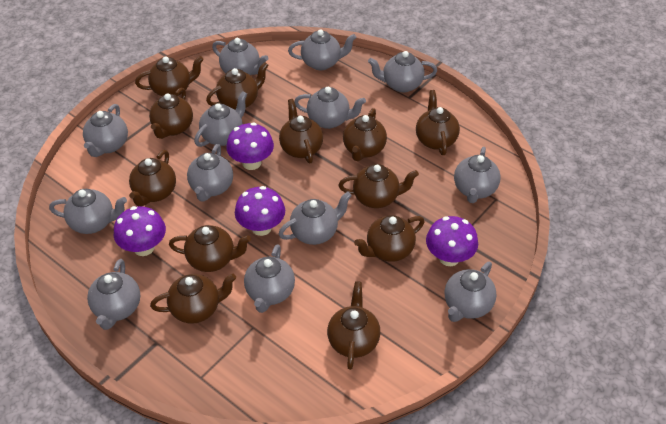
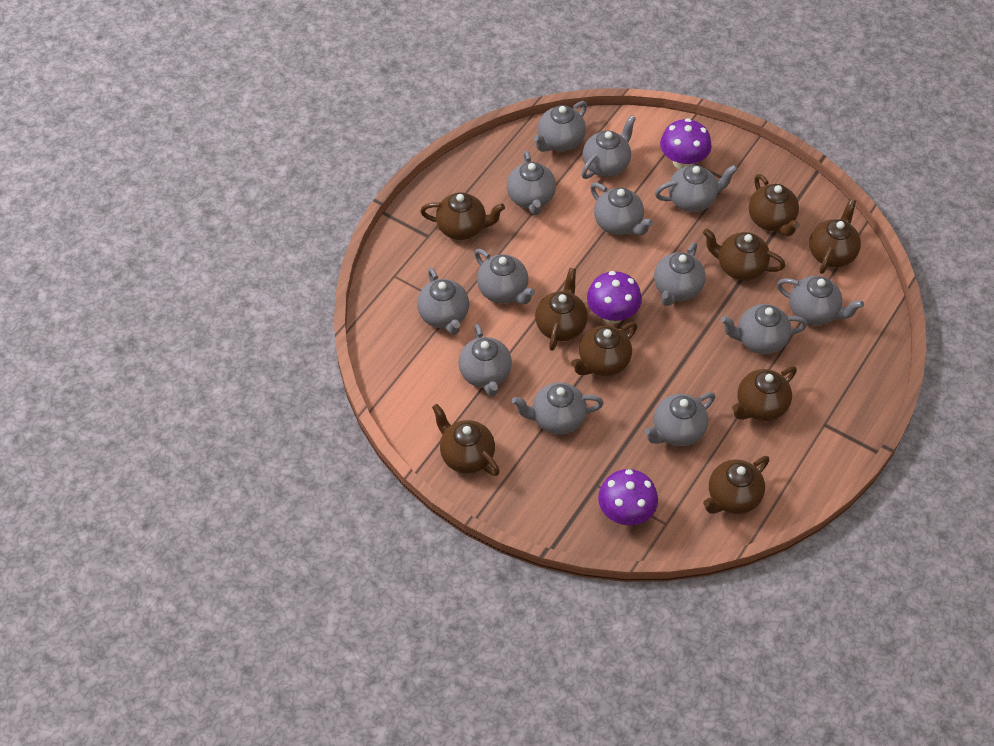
brown teapot: 12 -> 9
purple mushroom: 4 -> 3

